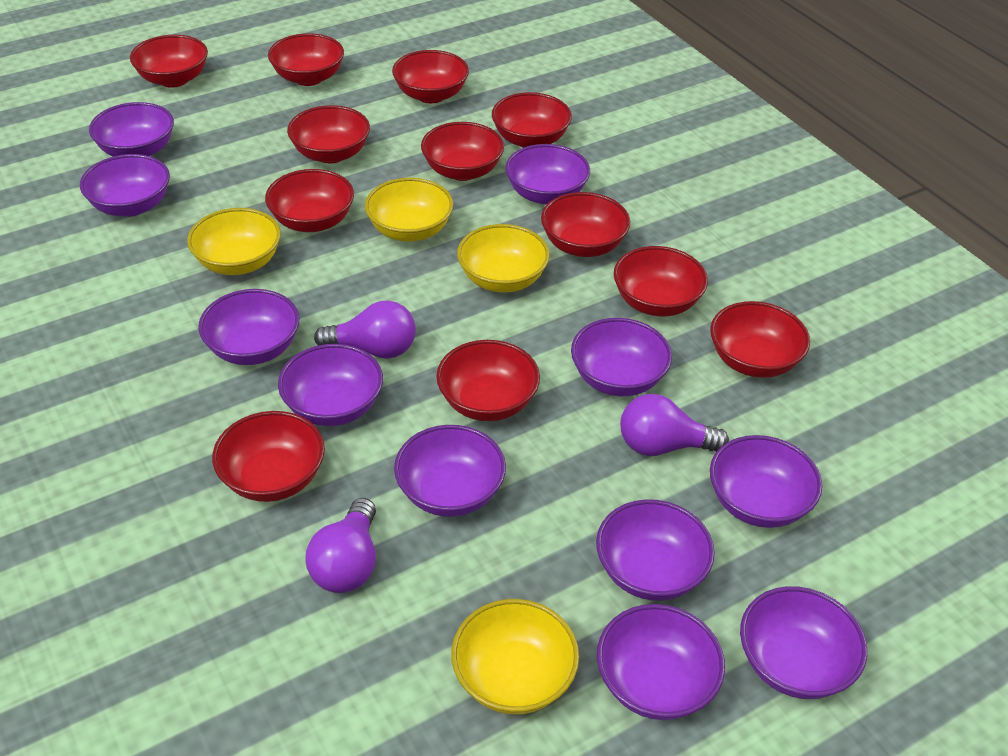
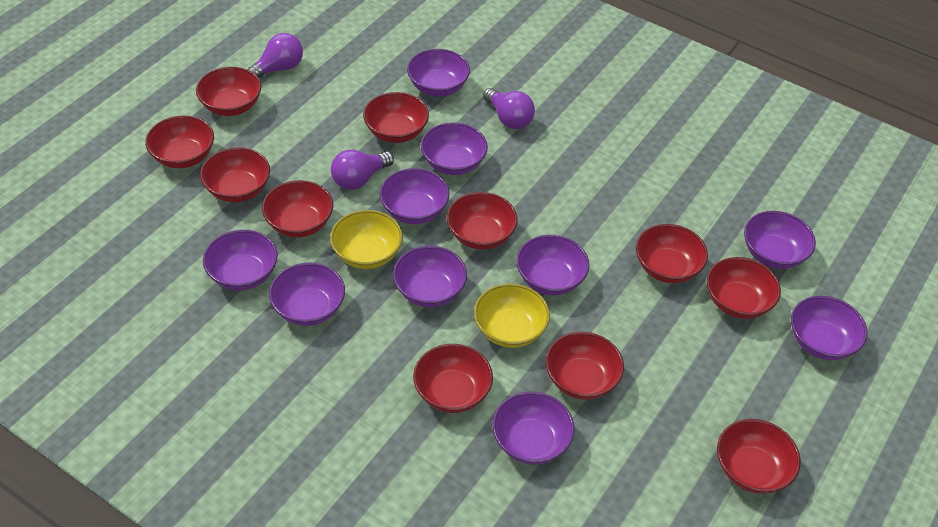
purple bowl: 11 -> 10
red bowl: 12 -> 11
yellow bowl: 4 -> 2

